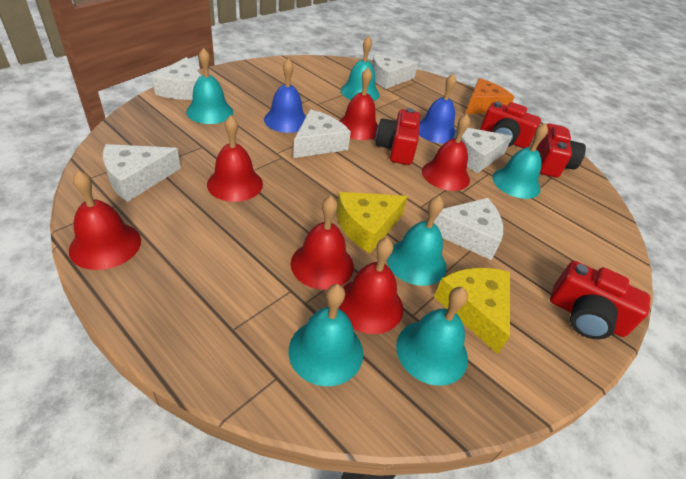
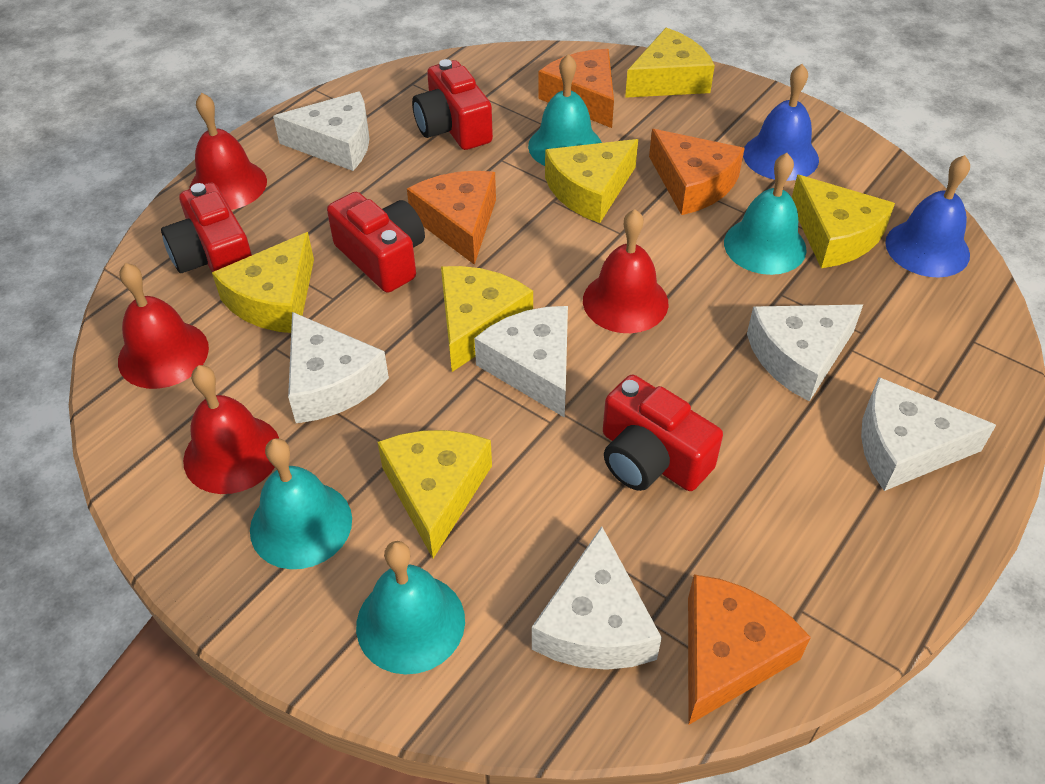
orange cheese: 1 -> 4
red bell: 6 -> 4
turquoise bell: 6 -> 4
yellow cheese: 2 -> 6

